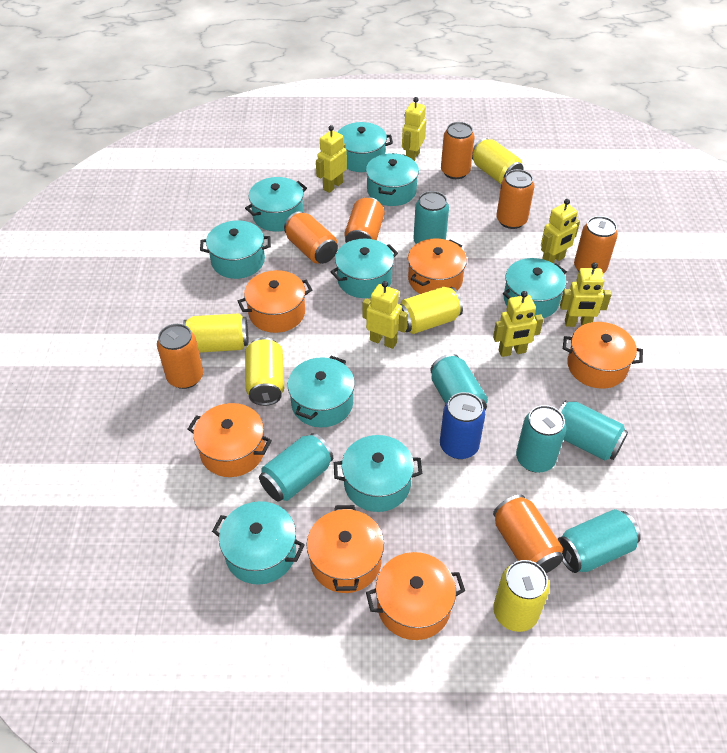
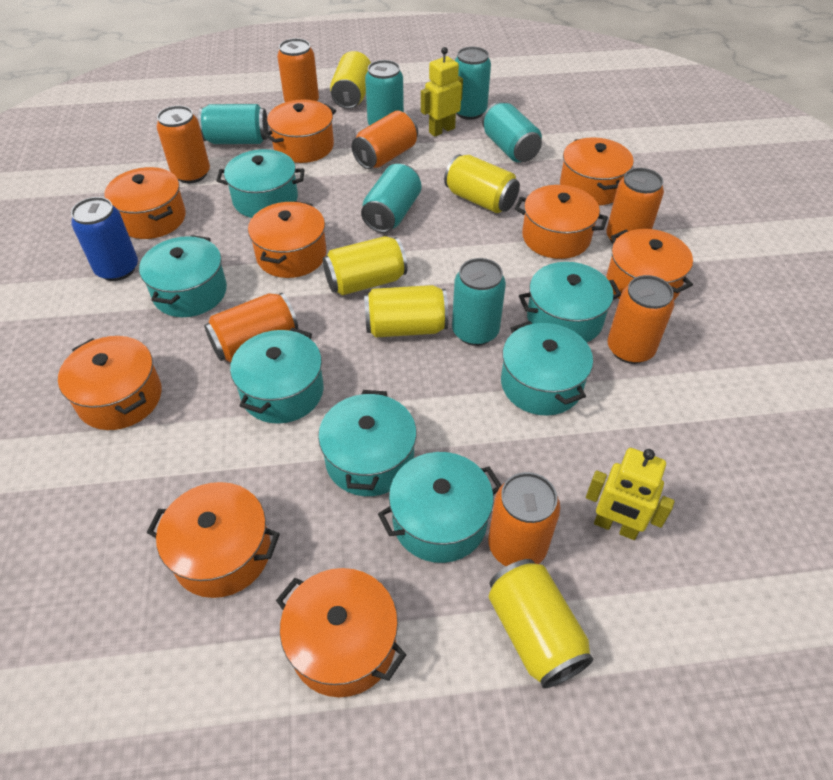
orange pot: 6 -> 9
turquoise pot: 9 -> 7
yellow robot: 6 -> 2

